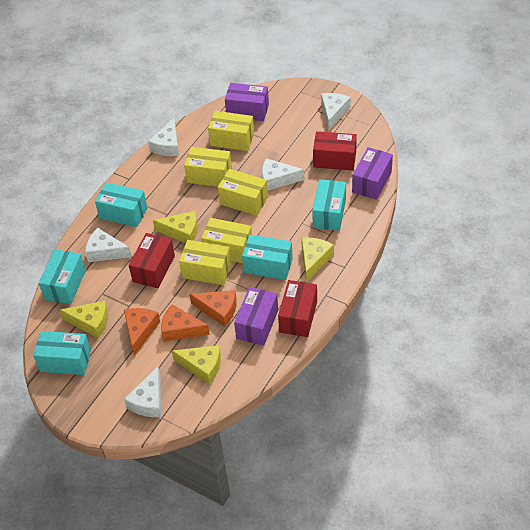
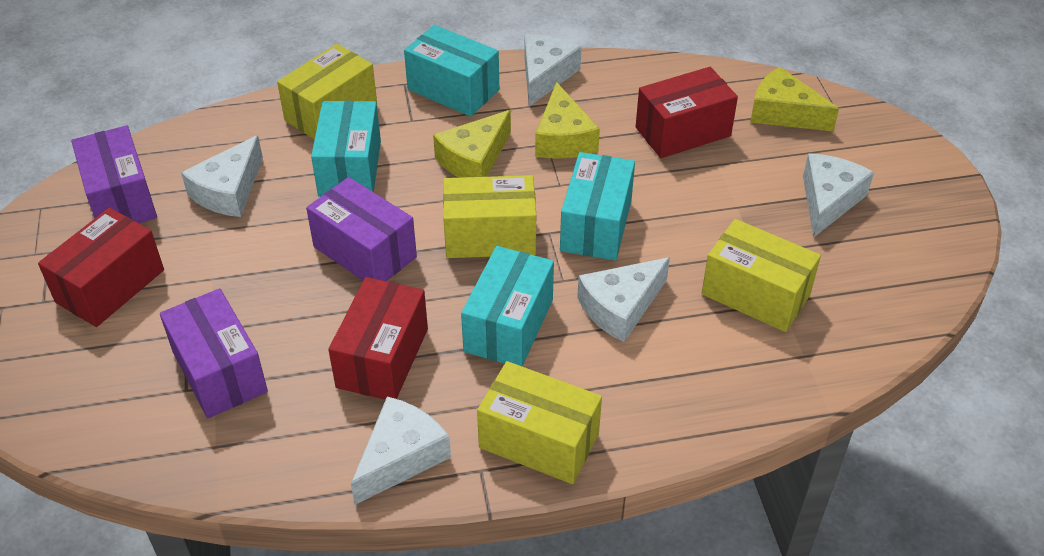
orange cheese: 3 -> 0
turquoise box: 5 -> 4
yellow box: 5 -> 4
yellow cheese: 4 -> 3

